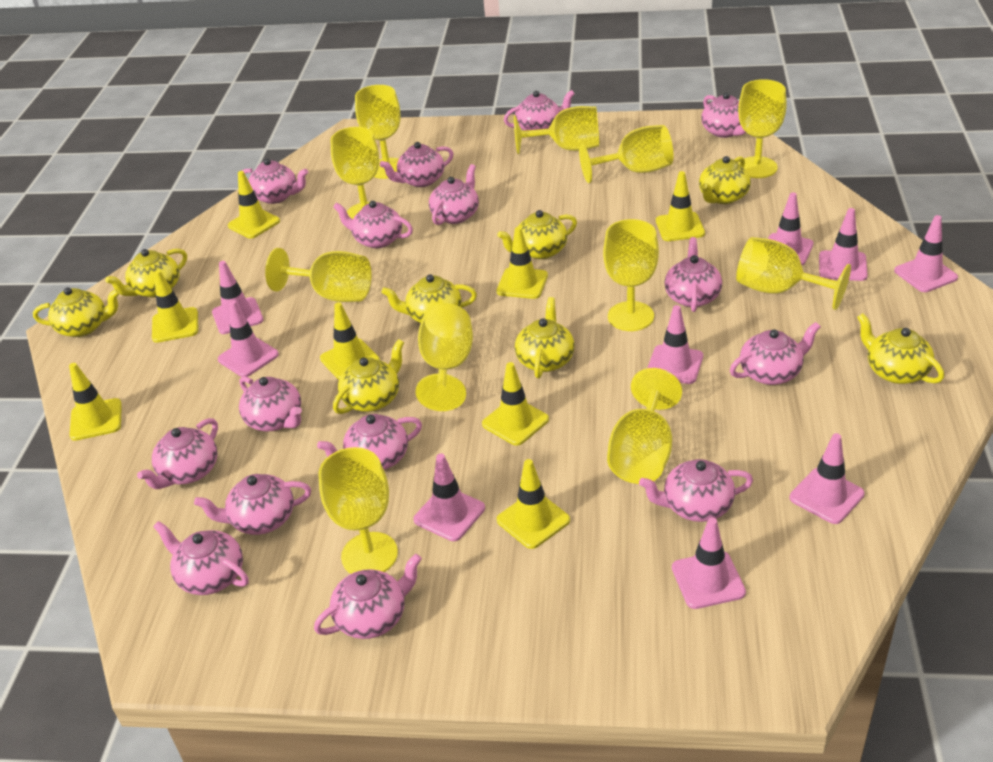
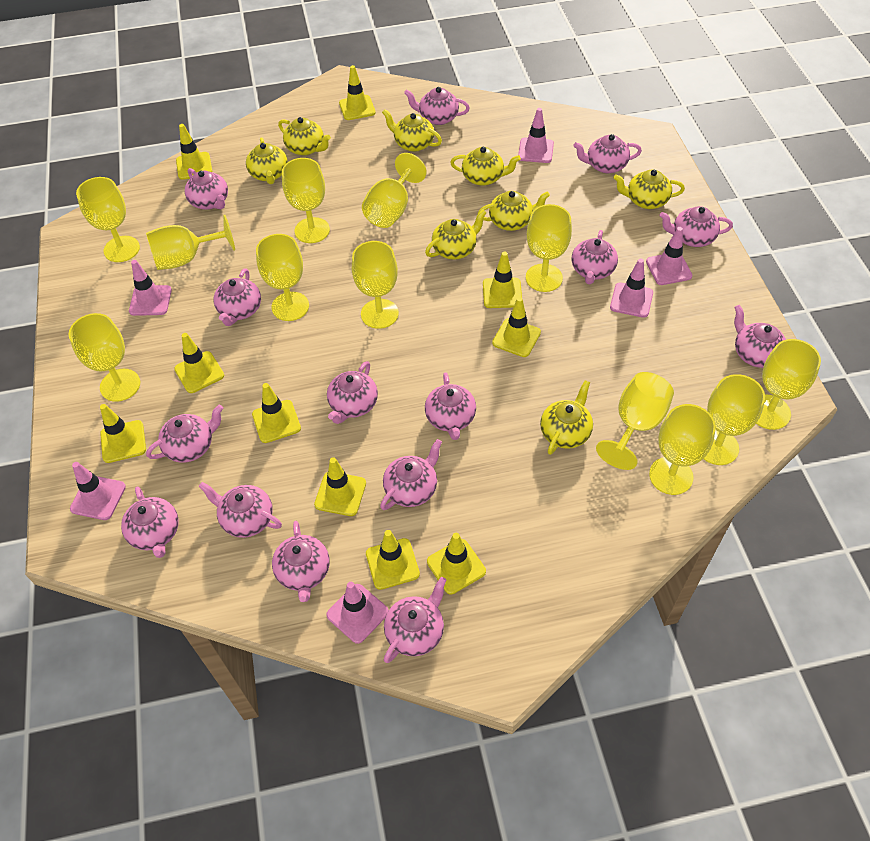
pink traffic cone: 9 -> 6
yellow goblet: 11 -> 12
yellow traffic cone: 8 -> 10

